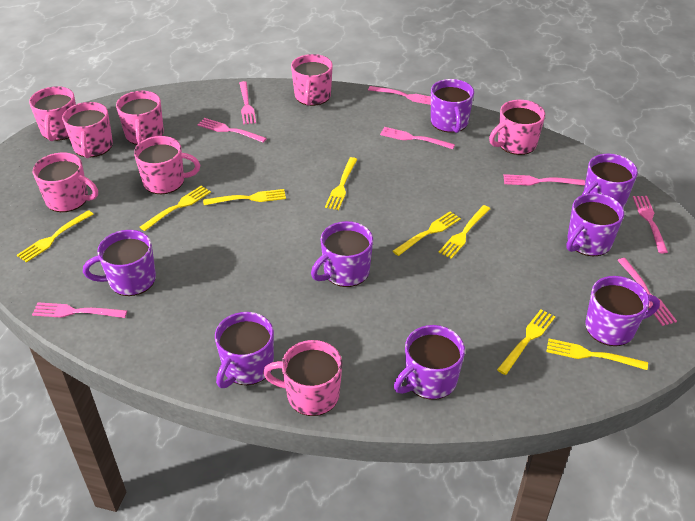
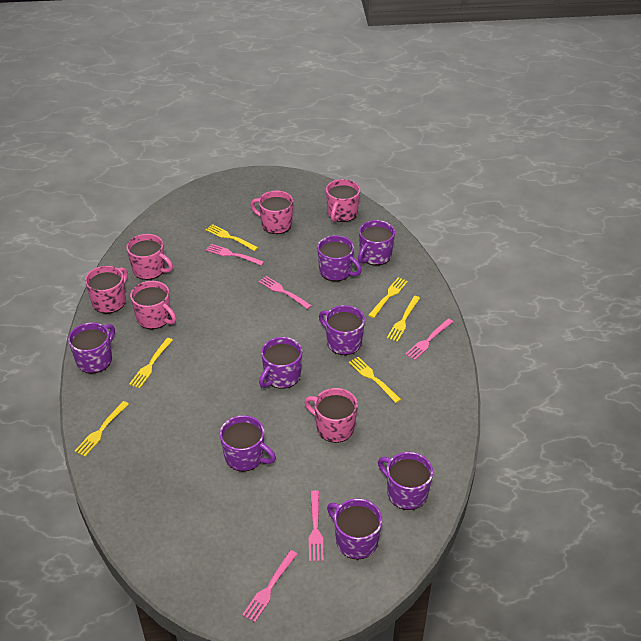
pink fork: 8 -> 5
pink mug: 8 -> 6
yellow fork: 8 -> 6

